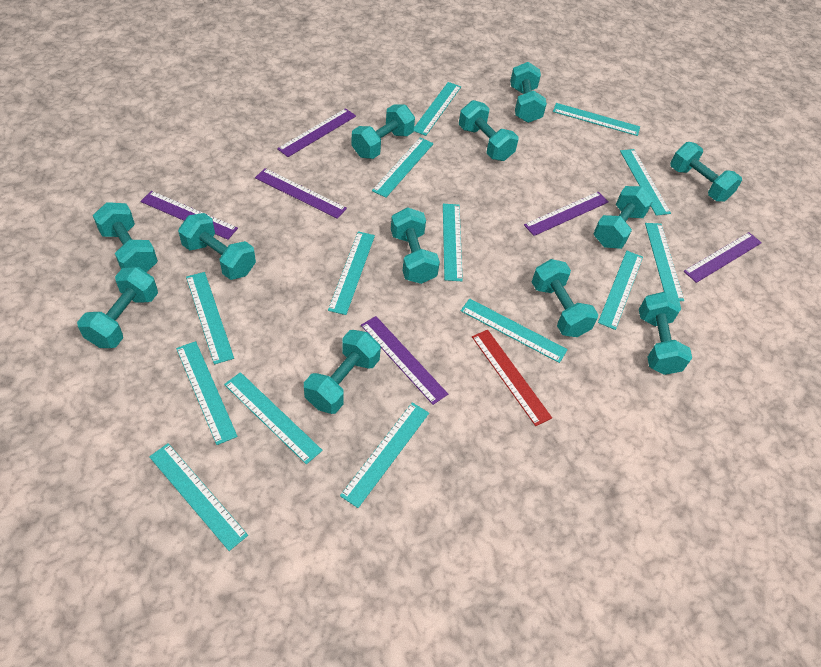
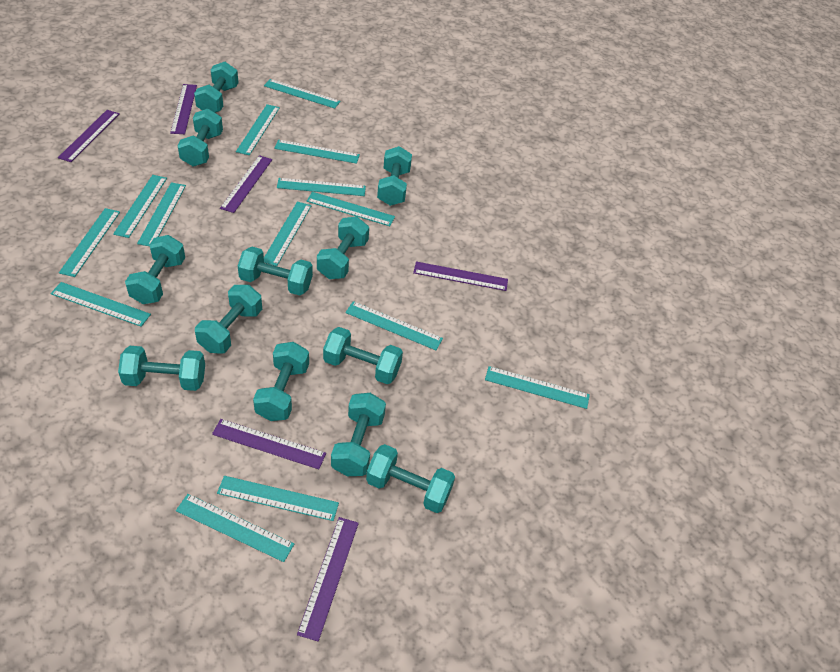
red ruler: 1 -> 0

